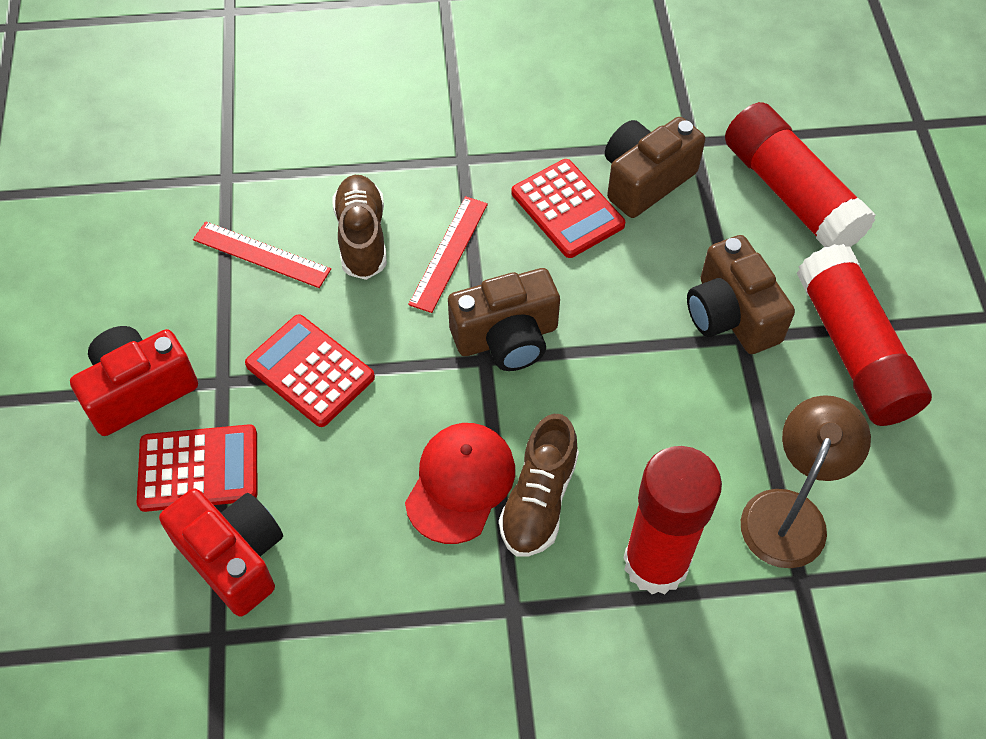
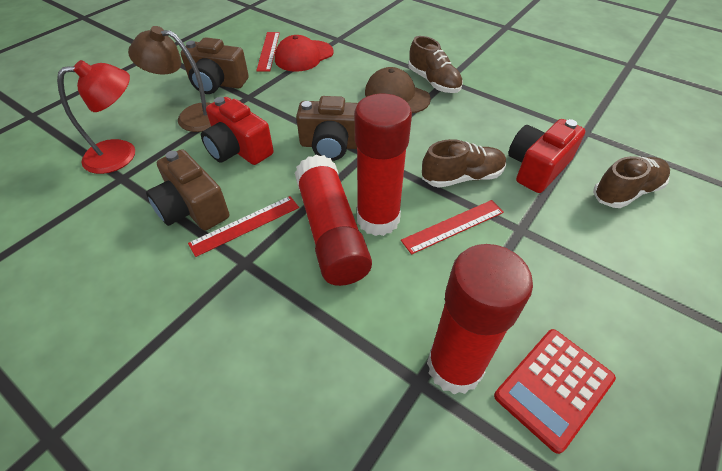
brown cap: 0 -> 1
brown shoe: 2 -> 3
red calculator: 3 -> 1
red lamp: 0 -> 1
red ruler: 2 -> 3

